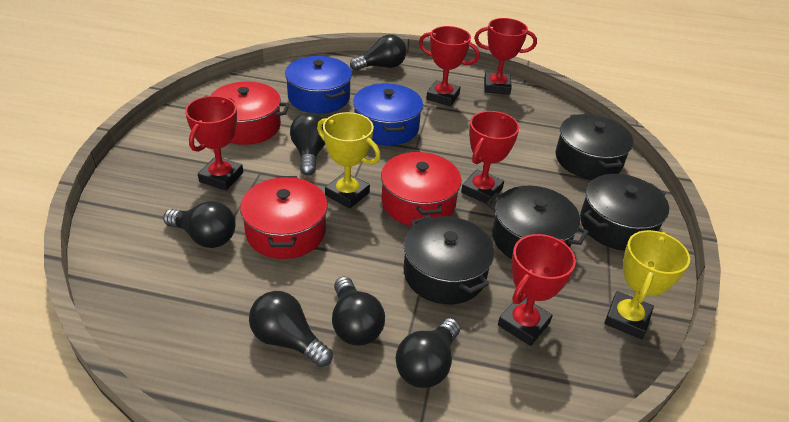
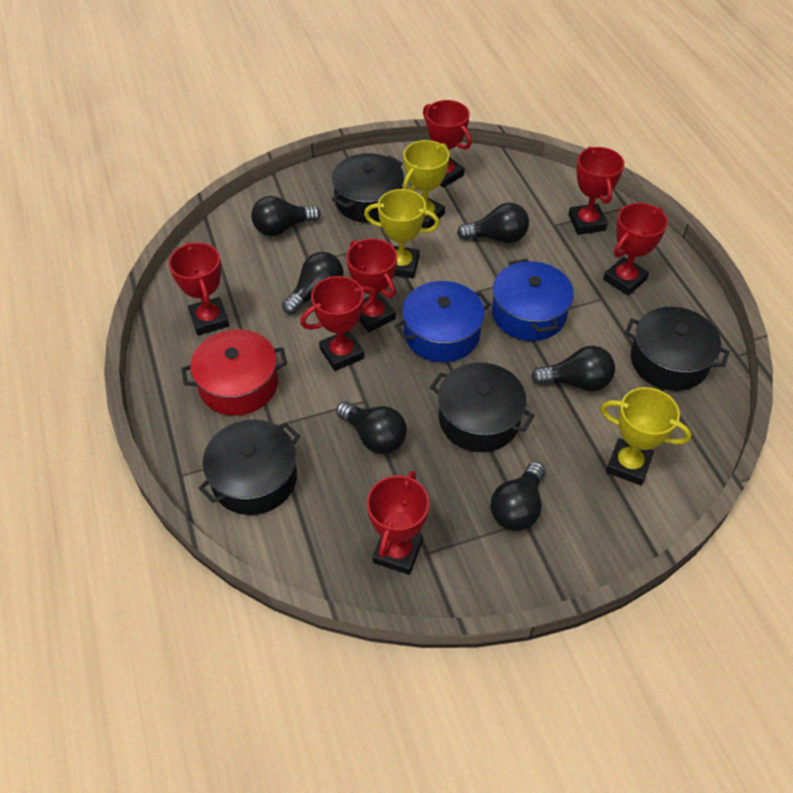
red pot: 3 -> 1
red trophy: 5 -> 7
yellow trophy: 2 -> 3

